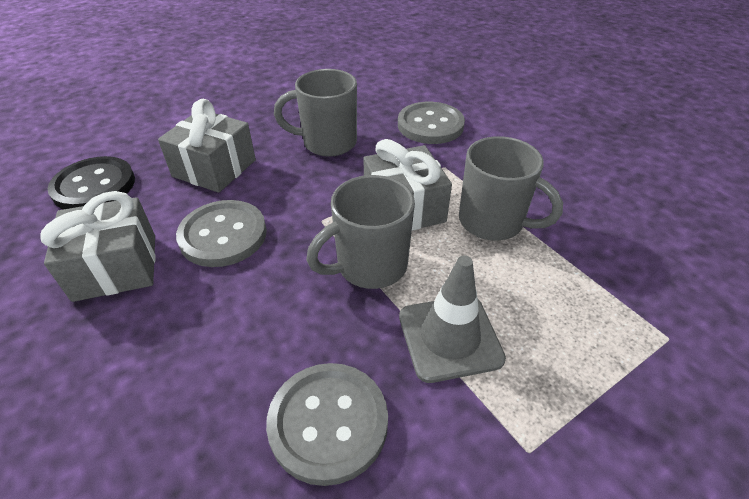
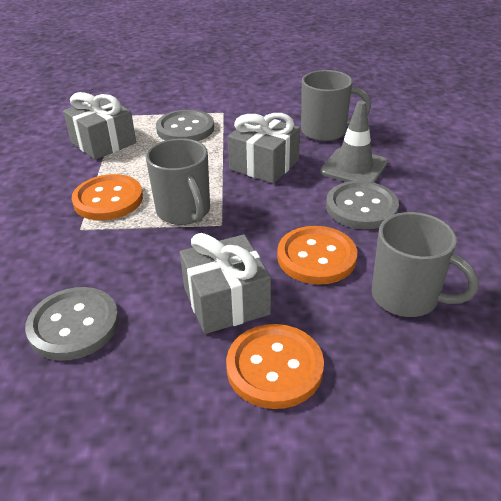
black button: 1 -> 0
orange button: 0 -> 3

